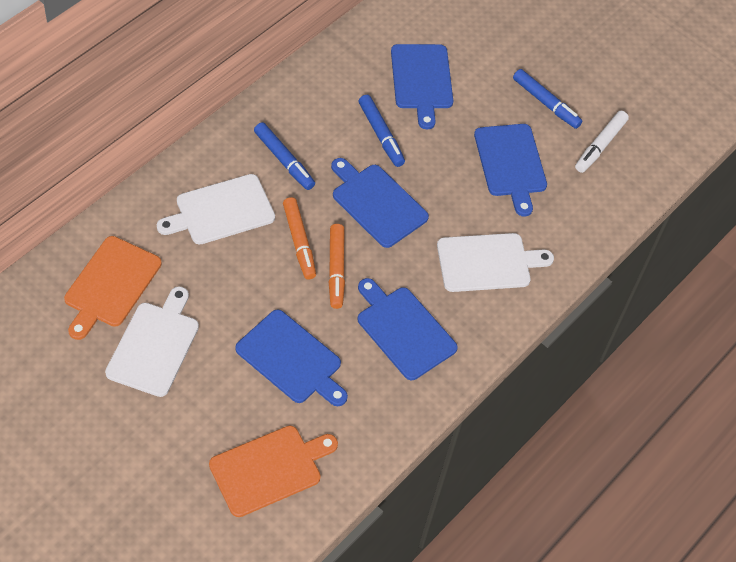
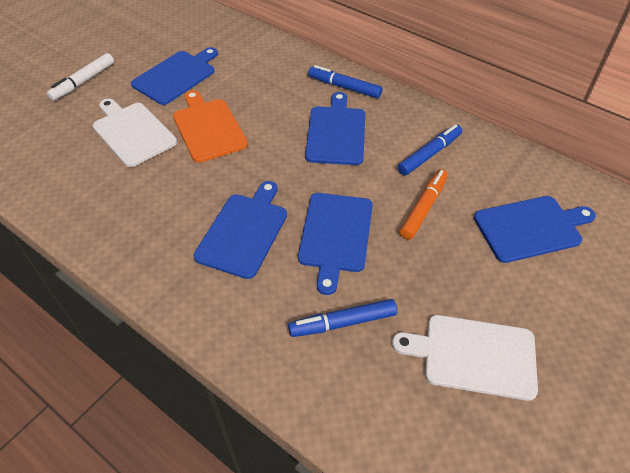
orange cutting board: 2 -> 1
orange marker: 2 -> 1
white cutting board: 3 -> 2

